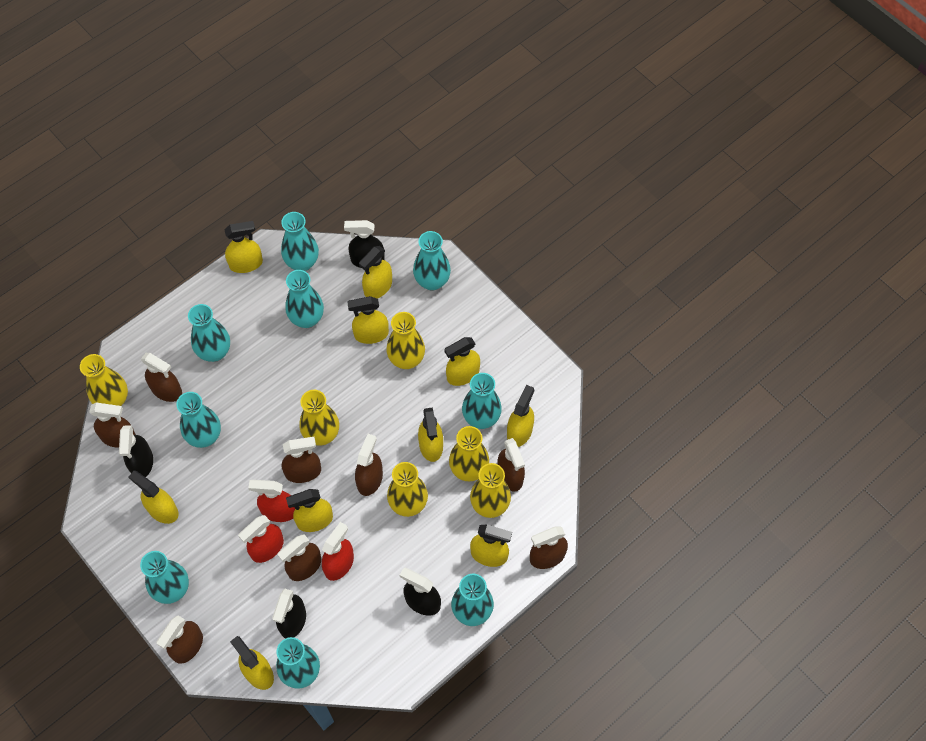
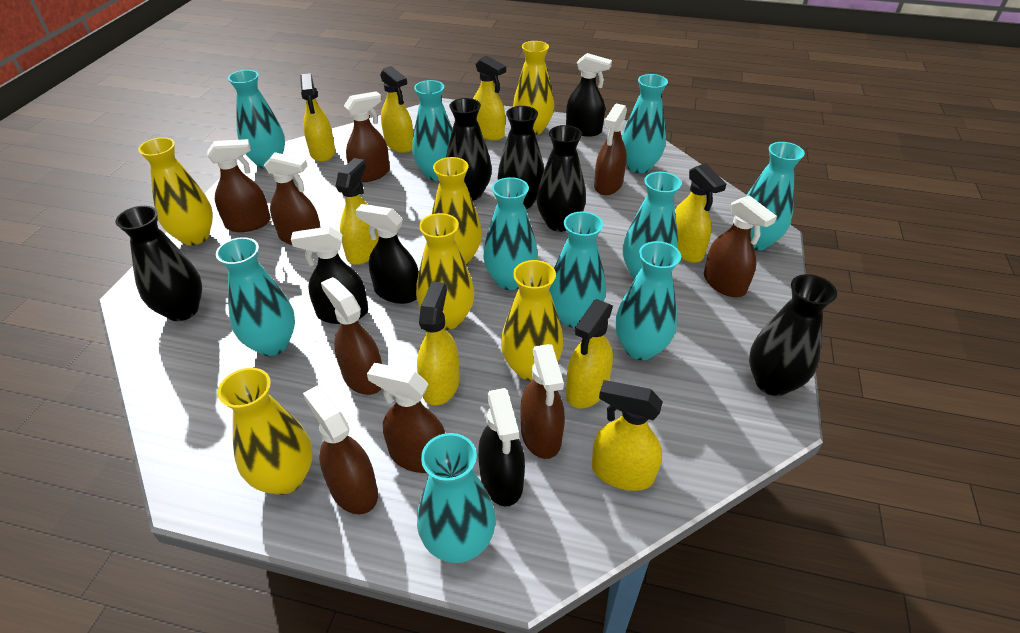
black vase: 0 -> 5
brown spray bottle: 8 -> 9
red spray bottle: 3 -> 0
turquoise vase: 9 -> 10
yellow spray bottle: 10 -> 8

